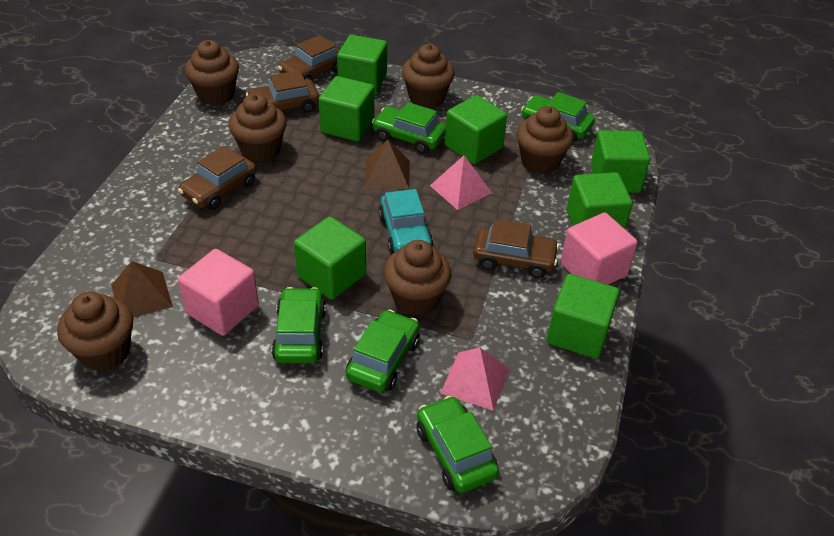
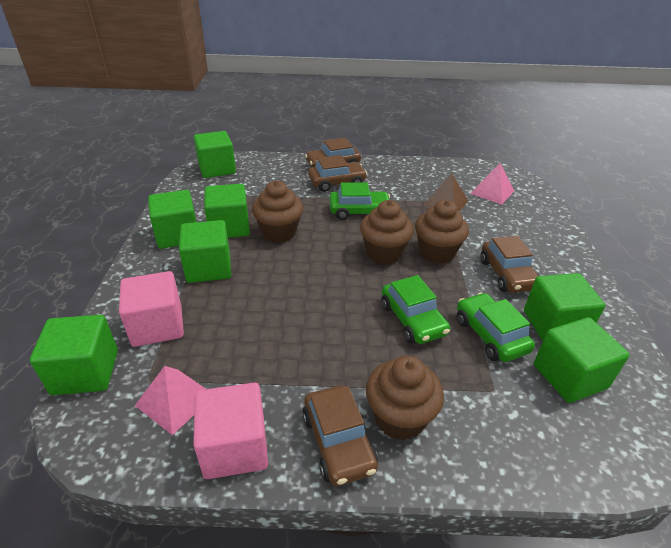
brown cupcake: 6 -> 4
brown pyramid: 2 -> 1
green car: 5 -> 3
turquoise car: 1 -> 0

